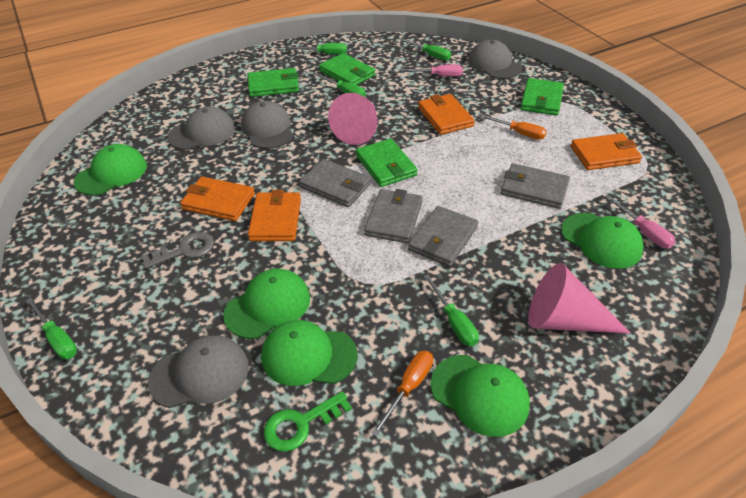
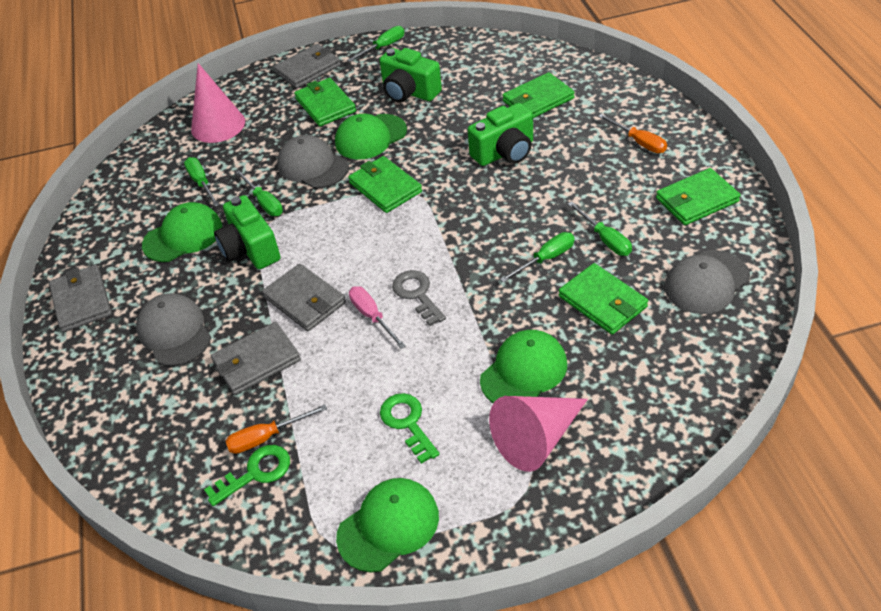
green camera: 0 -> 3
green cap: 5 -> 4
green key: 1 -> 2
green wallet: 4 -> 5
grey cap: 4 -> 3
orange wallet: 4 -> 0
pink screwdriver: 2 -> 1

